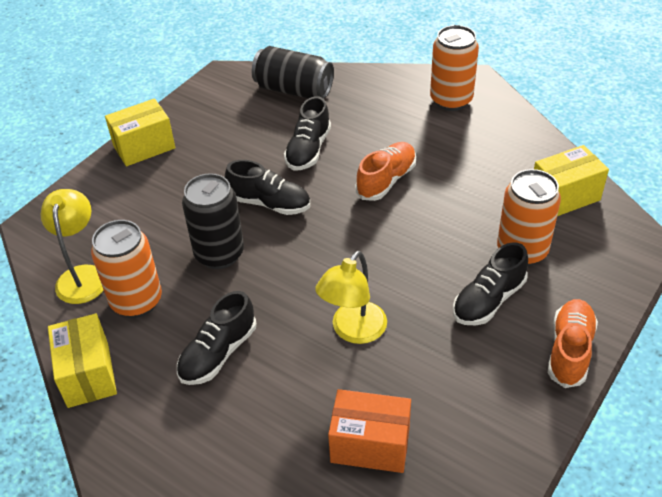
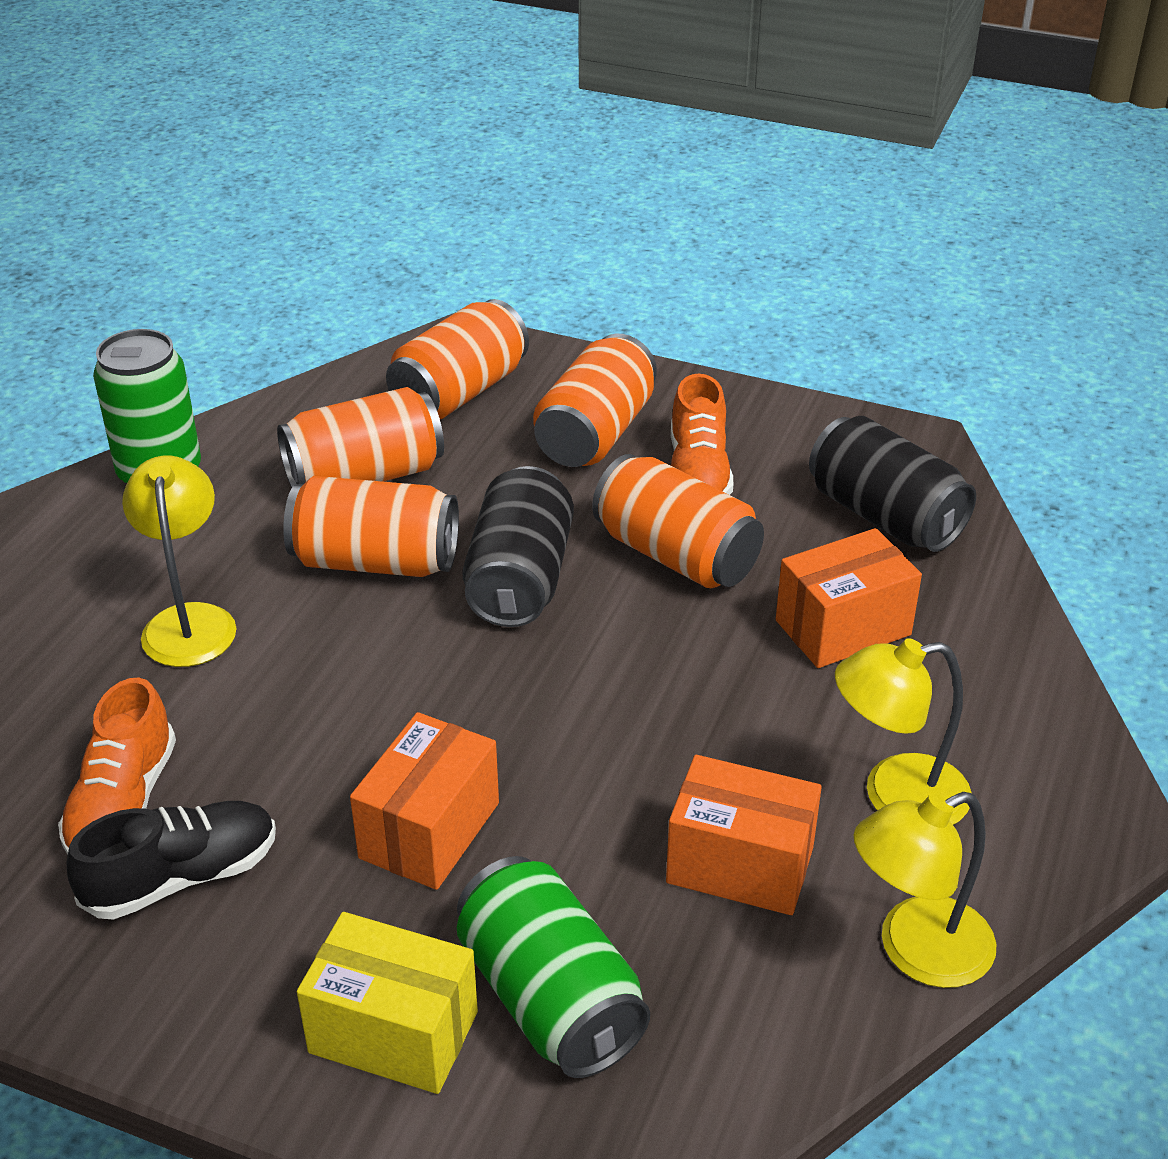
black shoe: 4 -> 1
green can: 0 -> 2
orange box: 1 -> 3
orange can: 3 -> 5
yellow box: 3 -> 1
yellow lamp: 2 -> 3

